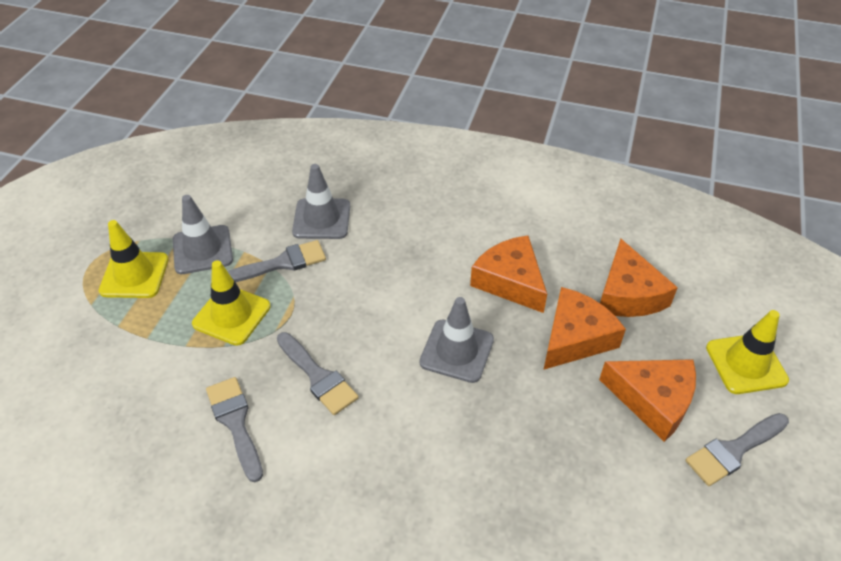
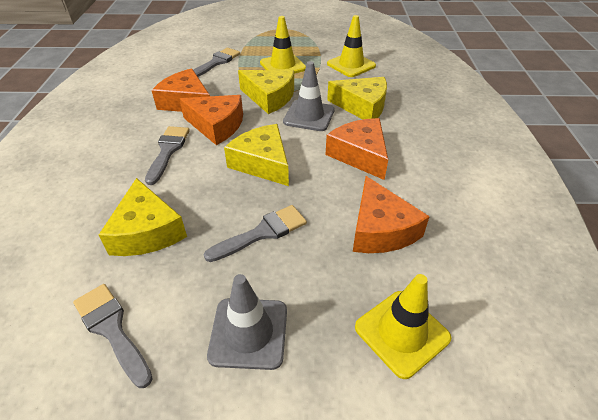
grey traffic cone: 3 -> 2
yellow cheese: 0 -> 4

